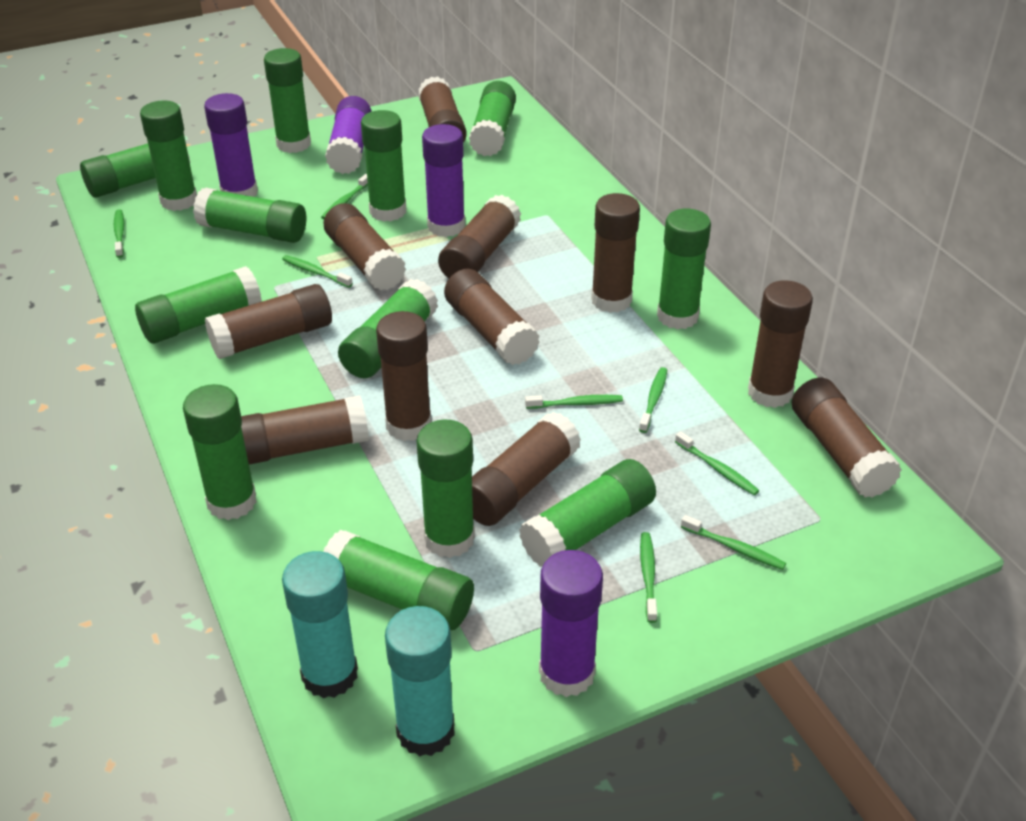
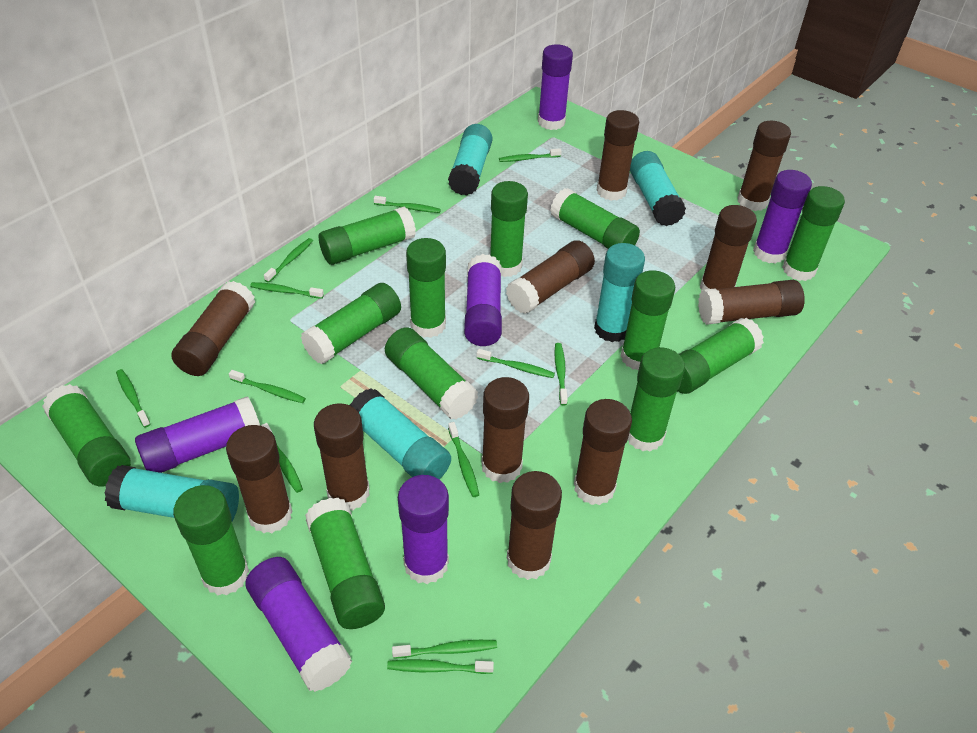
green toothbrush: 8 -> 12
purple glue stick: 4 -> 6
turquoise glue stick: 2 -> 5

